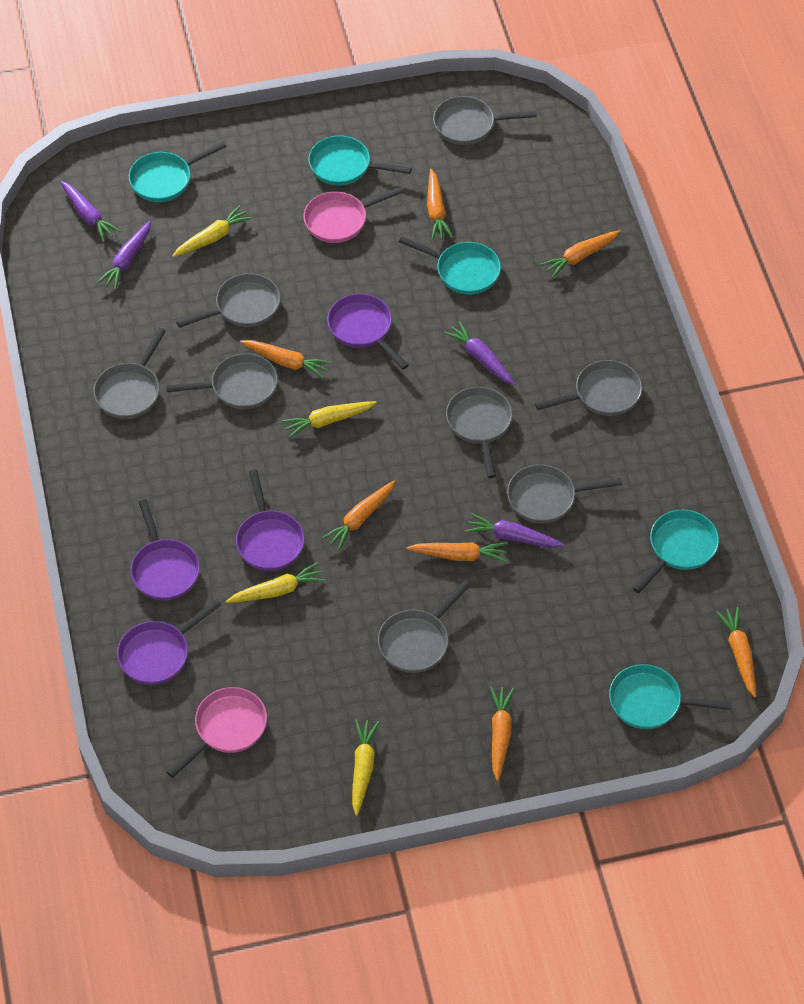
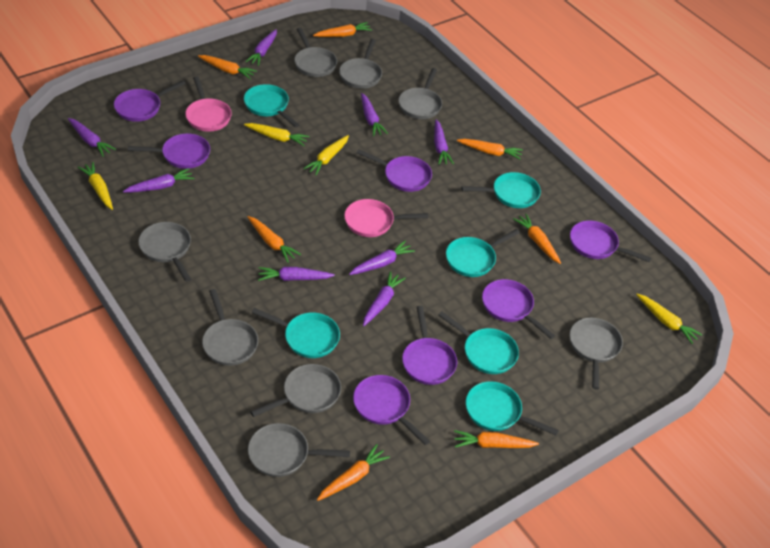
purple carrot: 4 -> 8
purple pan: 4 -> 7
turquoise pan: 5 -> 6

